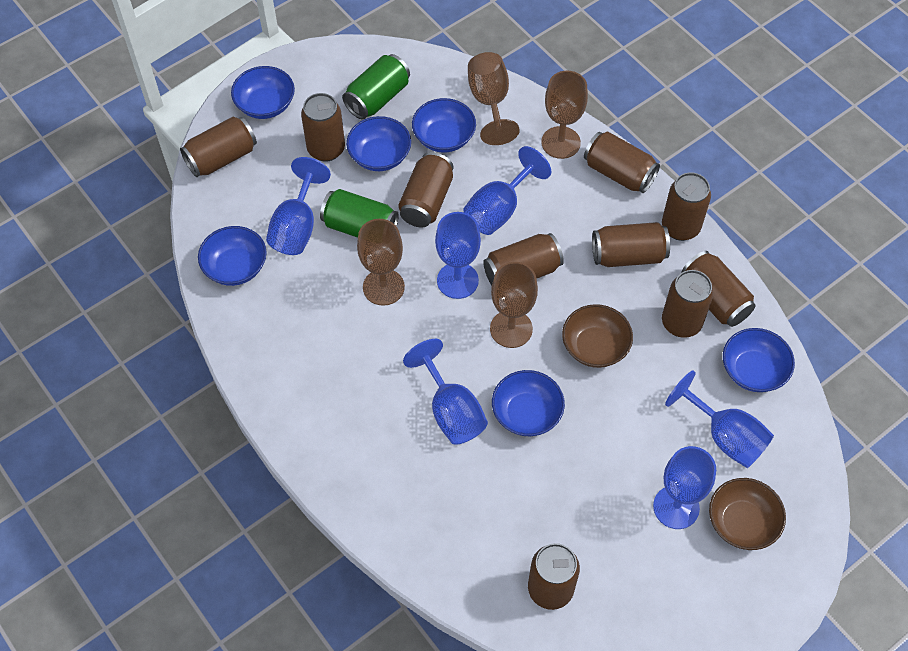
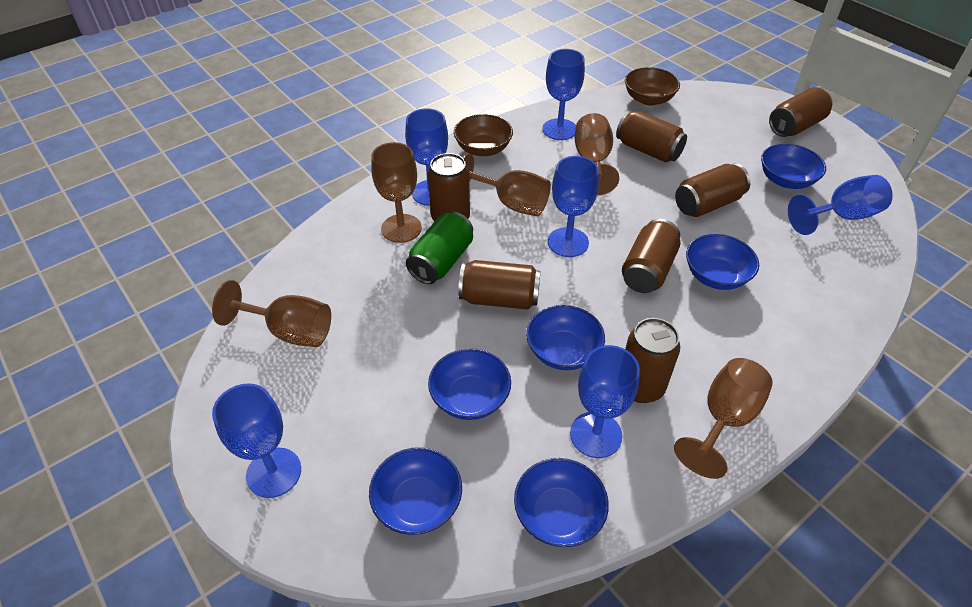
brown can: 10 -> 7
brown goblet: 4 -> 5
green can: 2 -> 1

